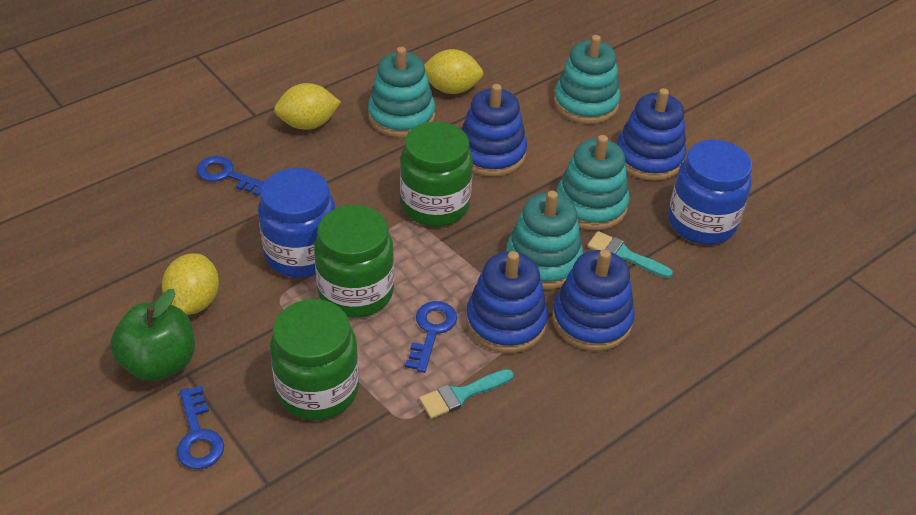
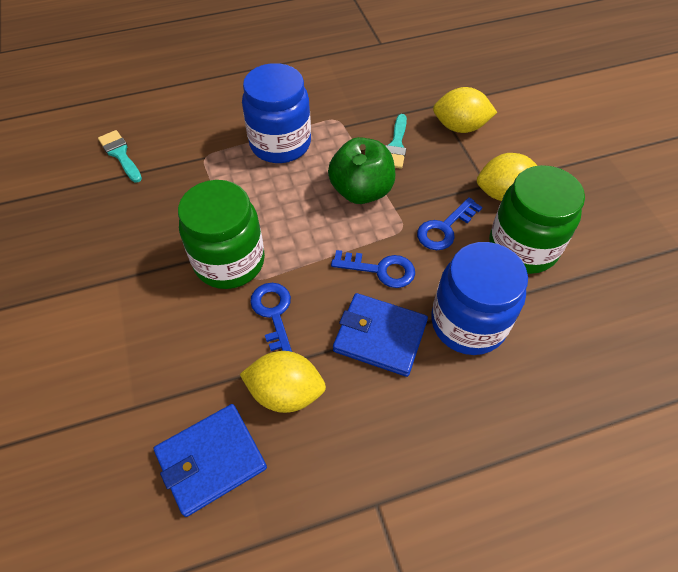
blue stacking toy: 4 -> 0
blue wallet: 0 -> 2
green jar: 3 -> 2
turquoise stacking toy: 4 -> 0

